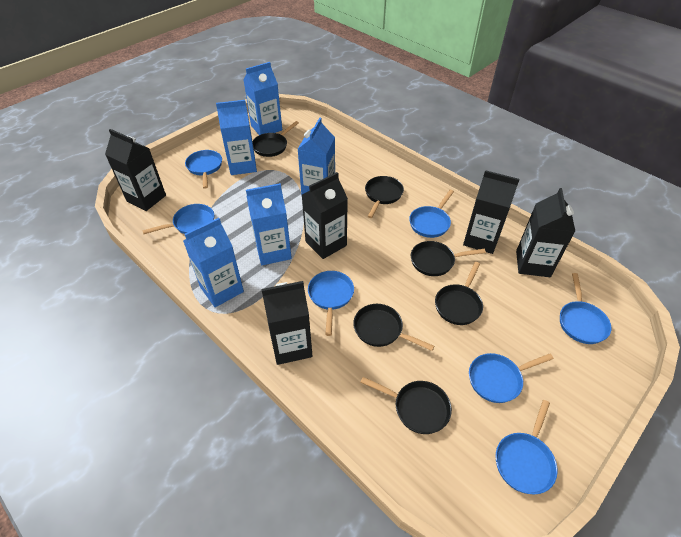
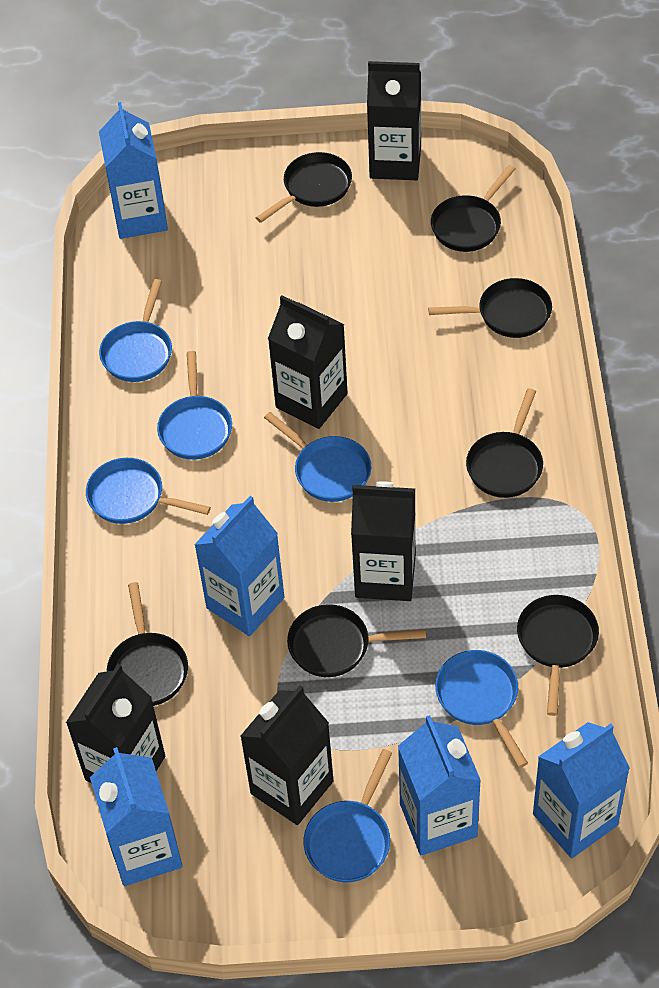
black pan: 6 -> 7
blue pan: 7 -> 6

